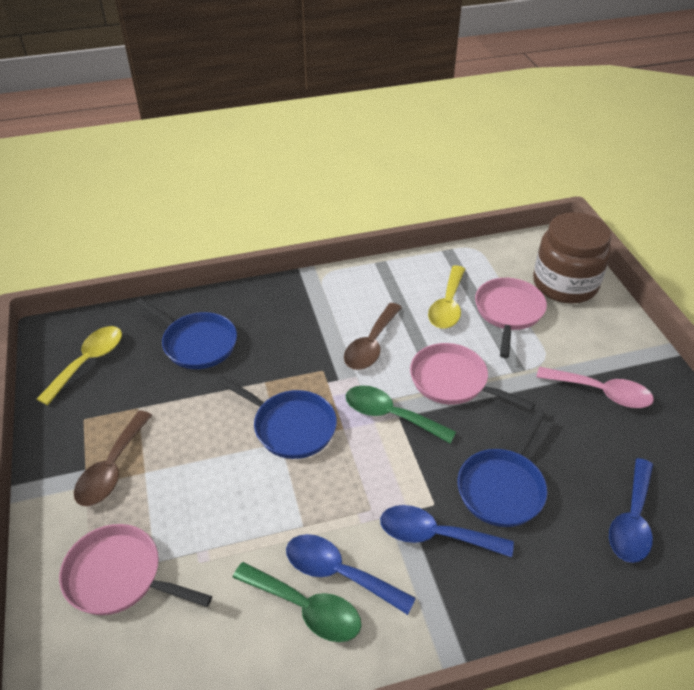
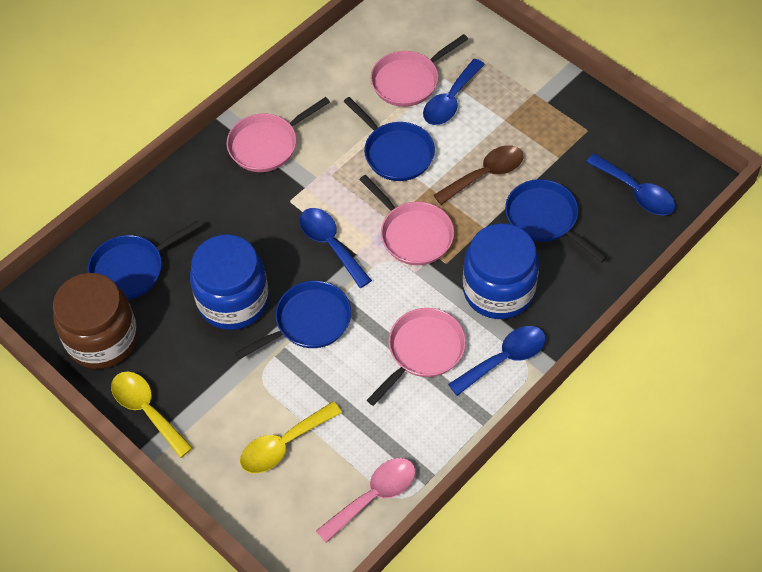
blue jar: 0 -> 2
blue pan: 3 -> 4
blue spoon: 3 -> 4
brown spoon: 2 -> 1
green spoon: 2 -> 0
pink pan: 3 -> 4

